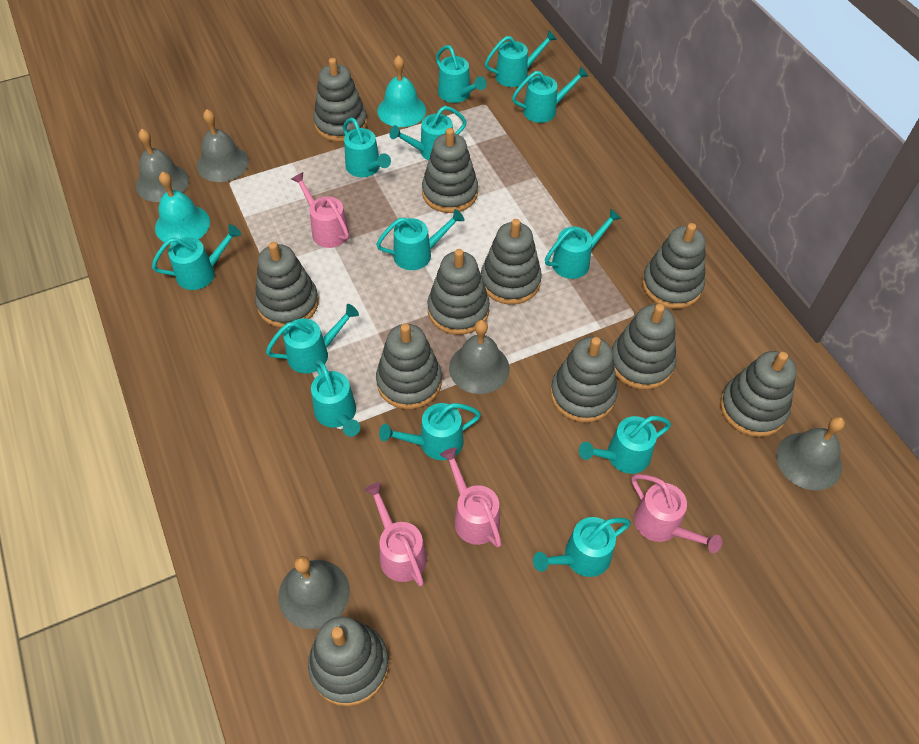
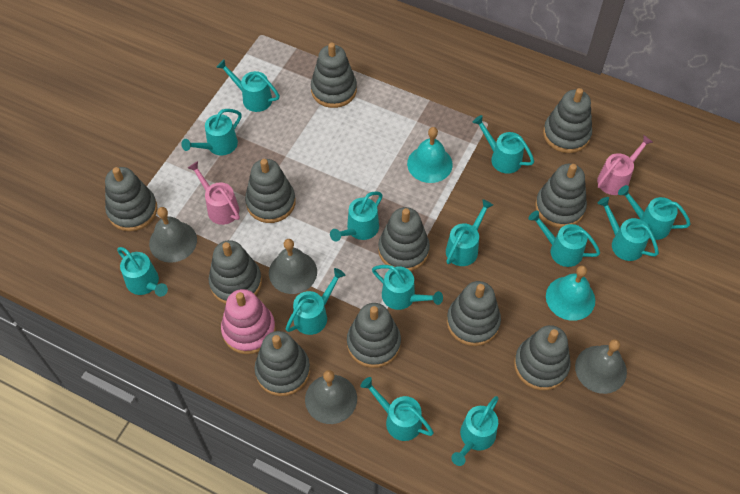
grey bell: 5 -> 4
pink stacking toy: 0 -> 1
pink watering can: 4 -> 2

